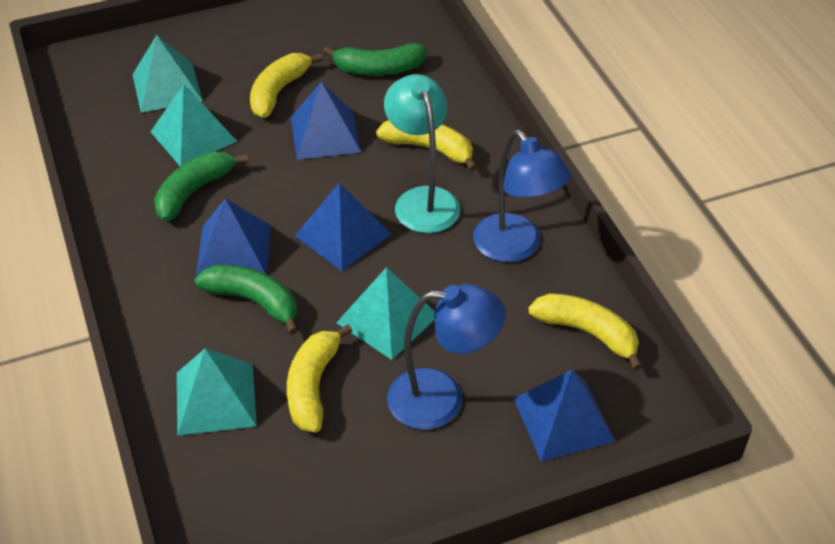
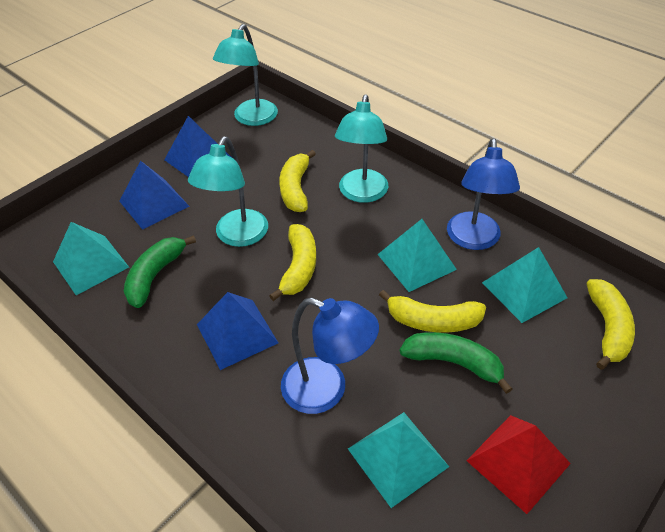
blue pyramid: 4 -> 3
green banana: 3 -> 2
red pyramid: 0 -> 1
turquoise lamp: 1 -> 3

